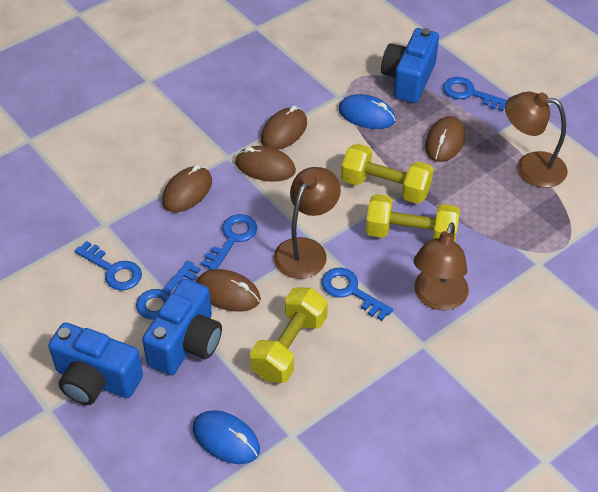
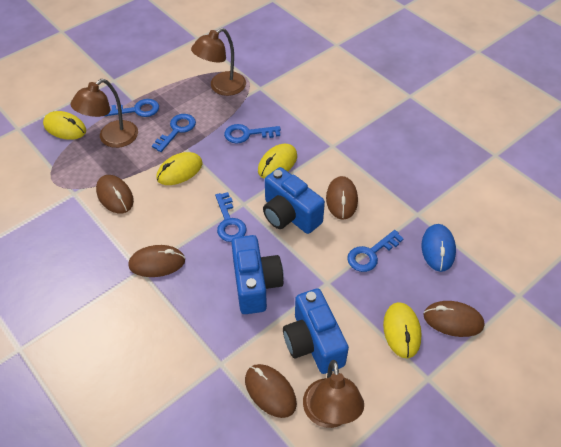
blue mouse: 2 -> 1
yellow dumbbell: 3 -> 0
yellow mouse: 0 -> 4

